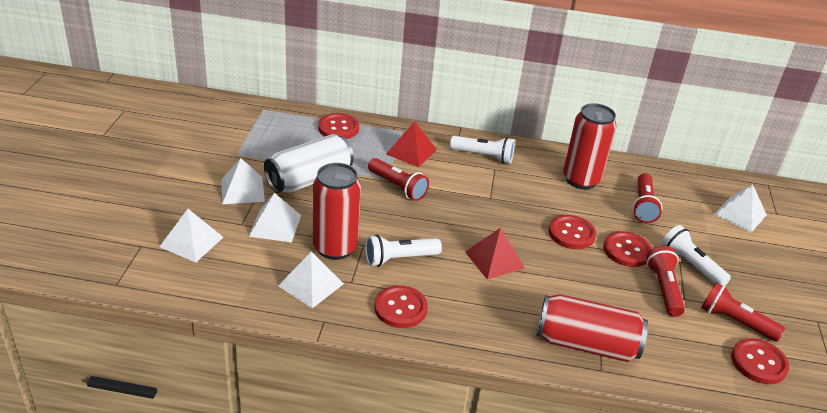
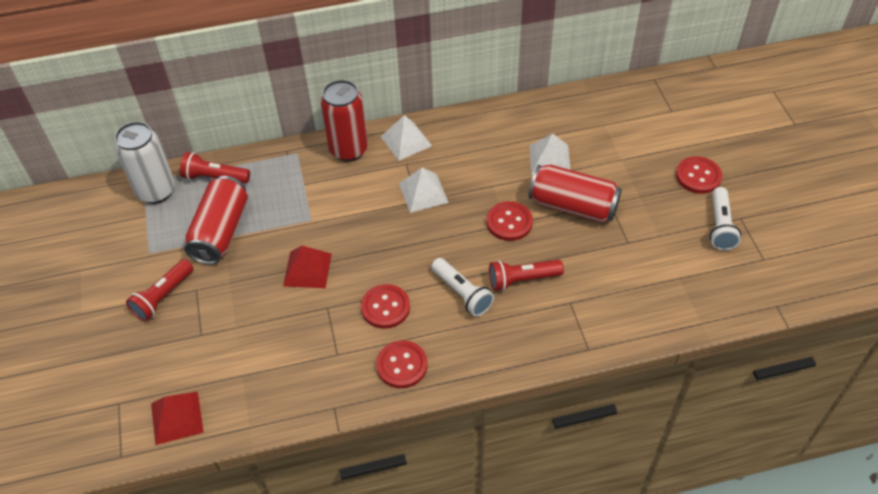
red button: 5 -> 4
red flashlight: 4 -> 3
white flashlight: 3 -> 2
white pyramid: 5 -> 3

